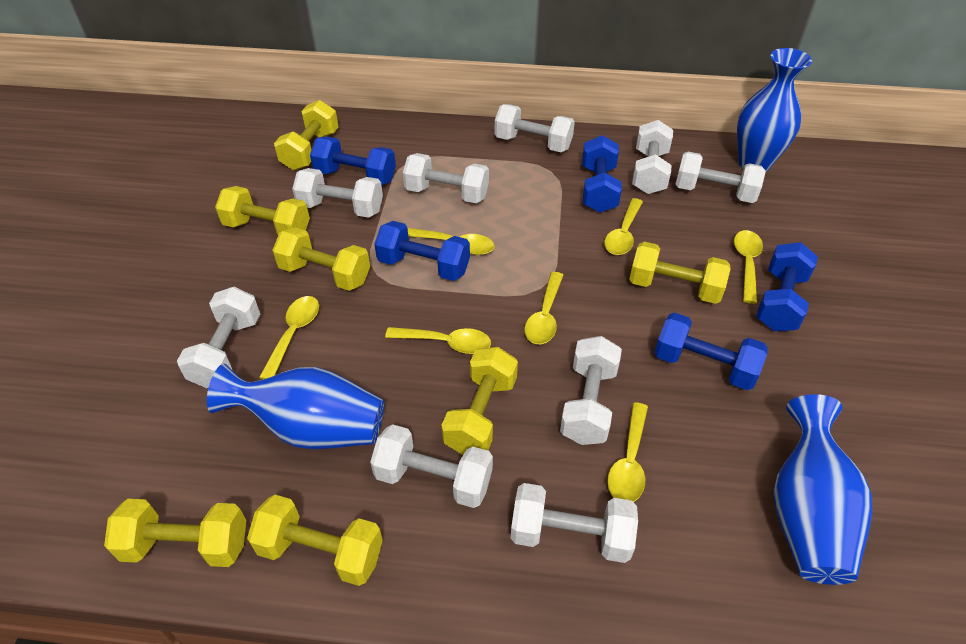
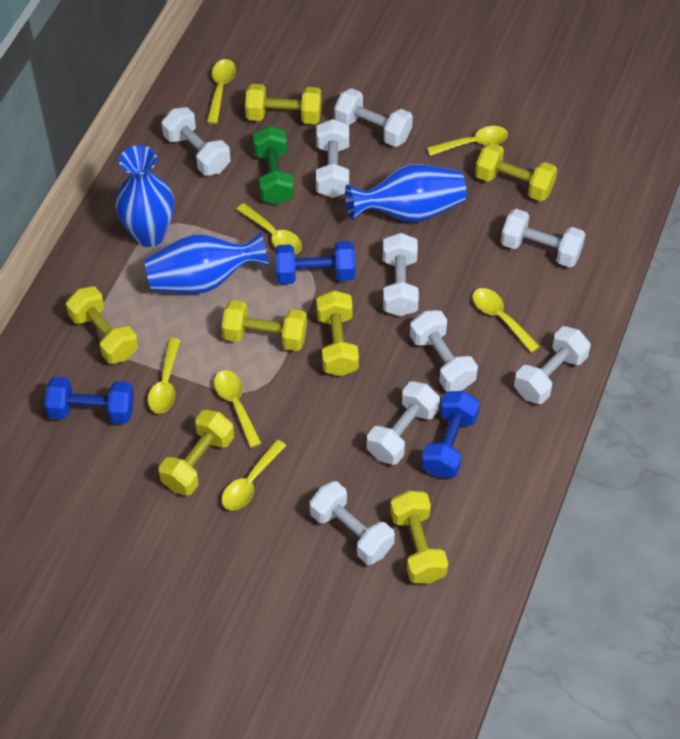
blue dumbbell: 5 -> 3
green dumbbell: 0 -> 1

